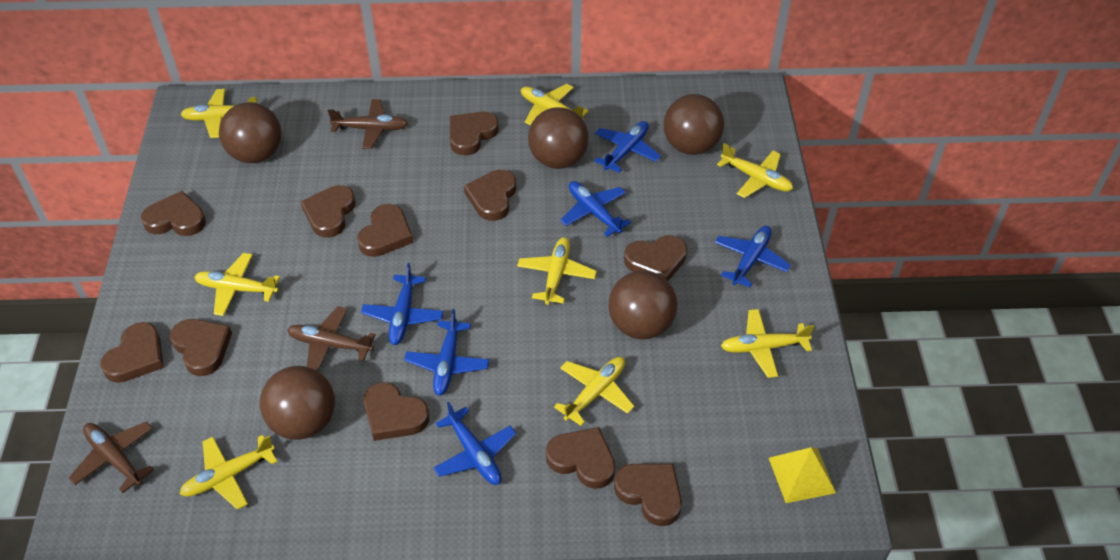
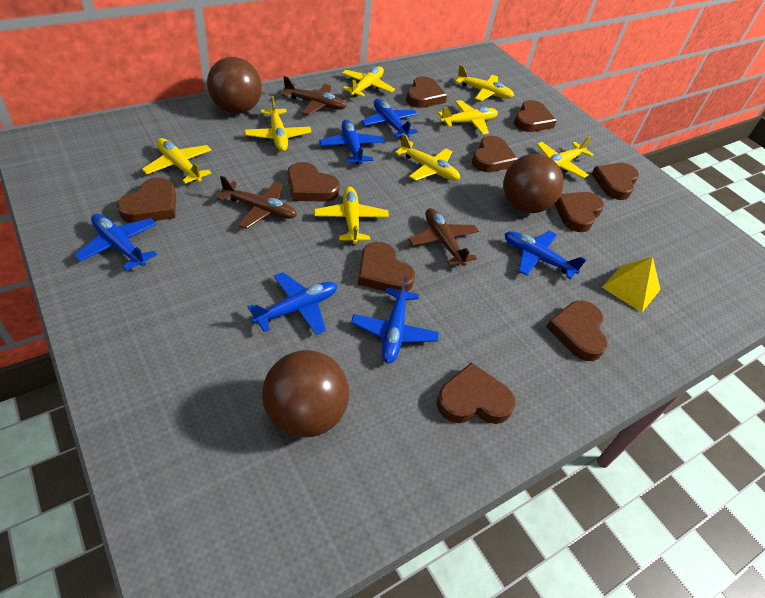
brown ball: 5 -> 3
brown heart: 11 -> 10

